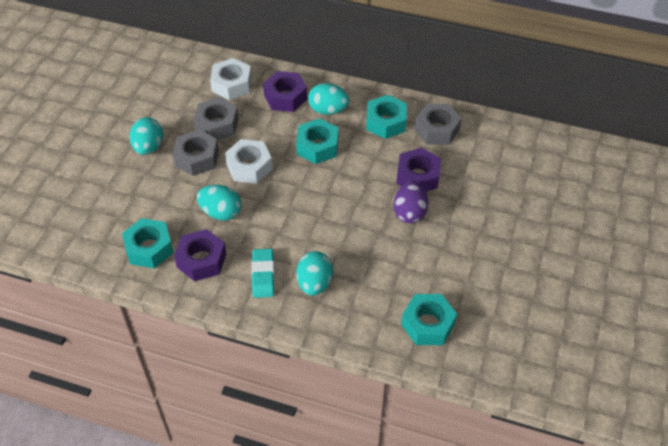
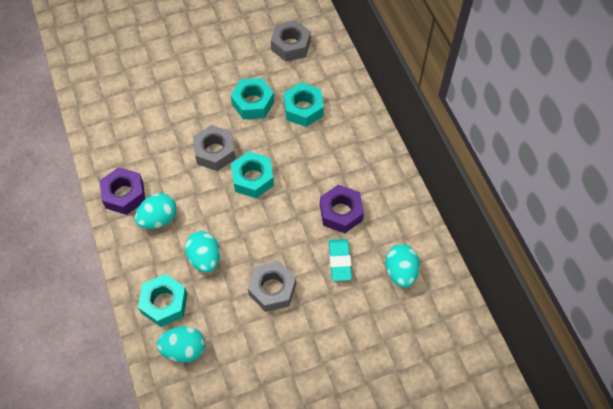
purple egg: 1 -> 0
purple nut: 3 -> 2
white nut: 2 -> 0

